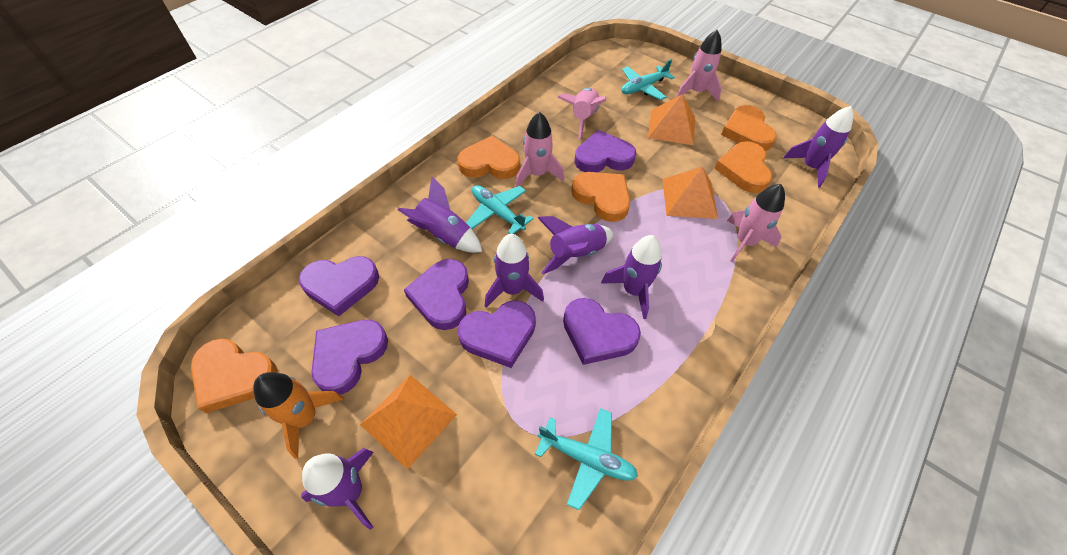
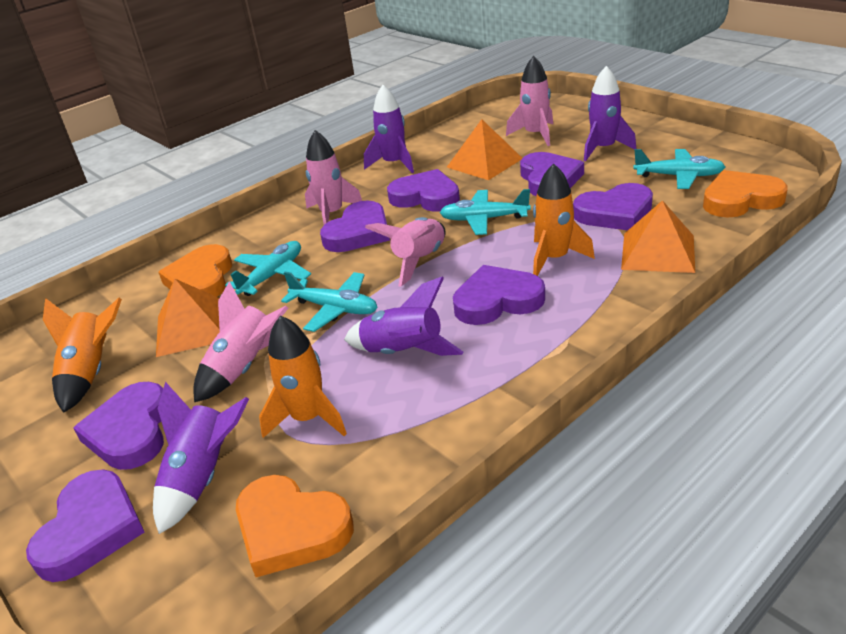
orange heart: 5 -> 3
orange rocket: 1 -> 3
purple heart: 6 -> 7
purple rocket: 6 -> 4
turquoise plane: 3 -> 4

